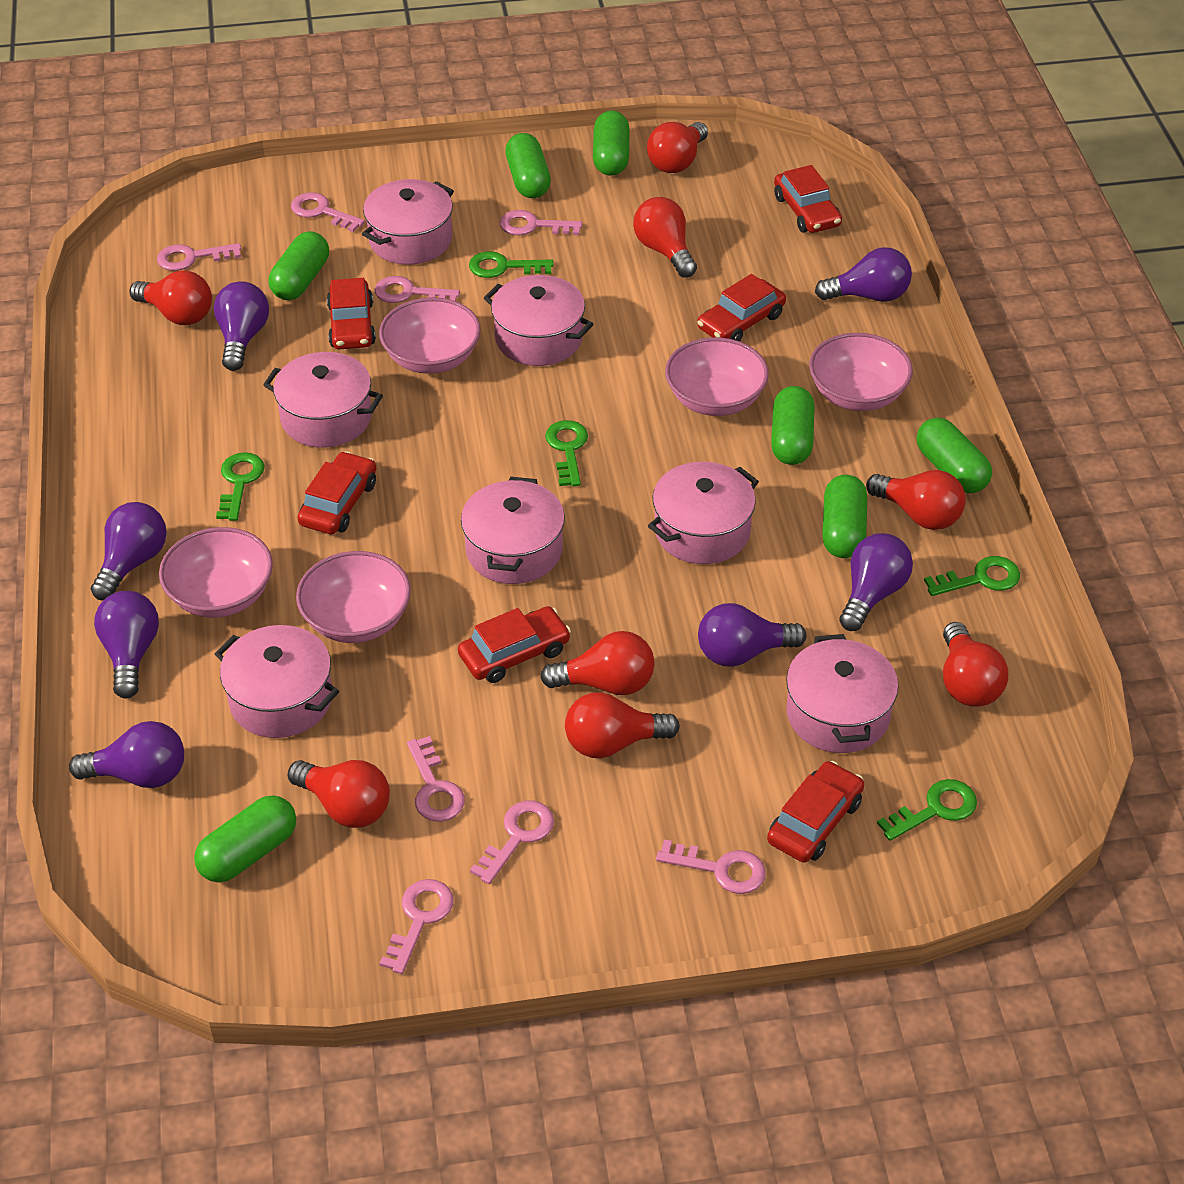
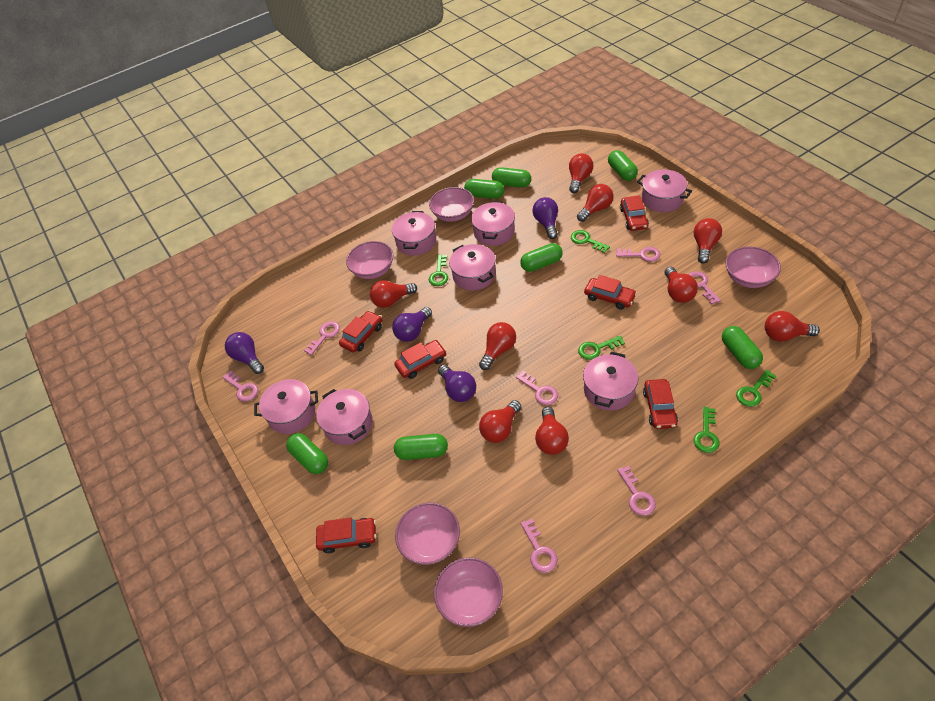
pink key: 8 -> 7
purple light bulb: 7 -> 4
red light bulb: 8 -> 9

